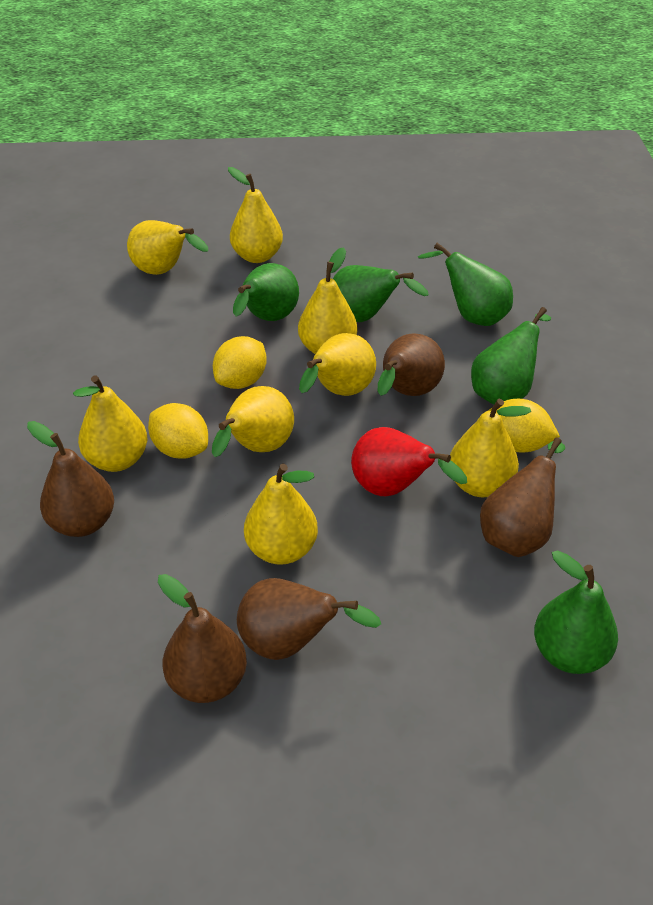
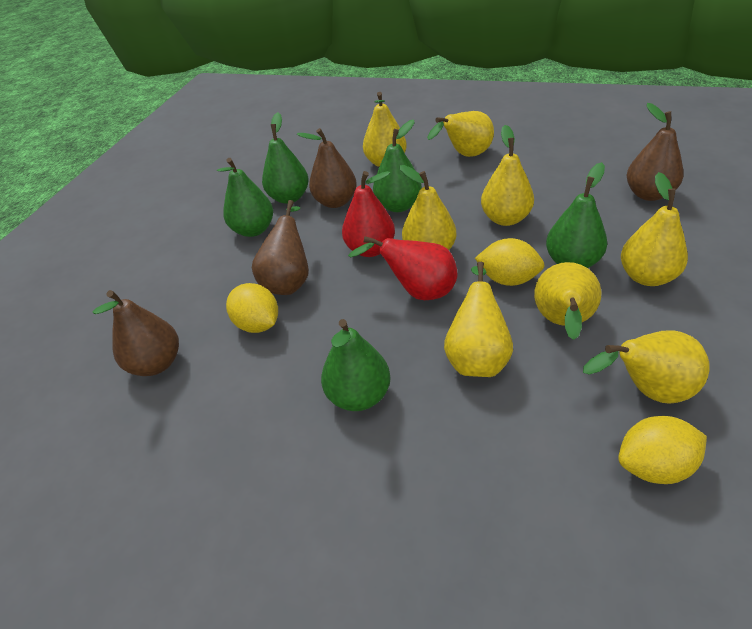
brown pear: 5 -> 4
red pear: 1 -> 2

